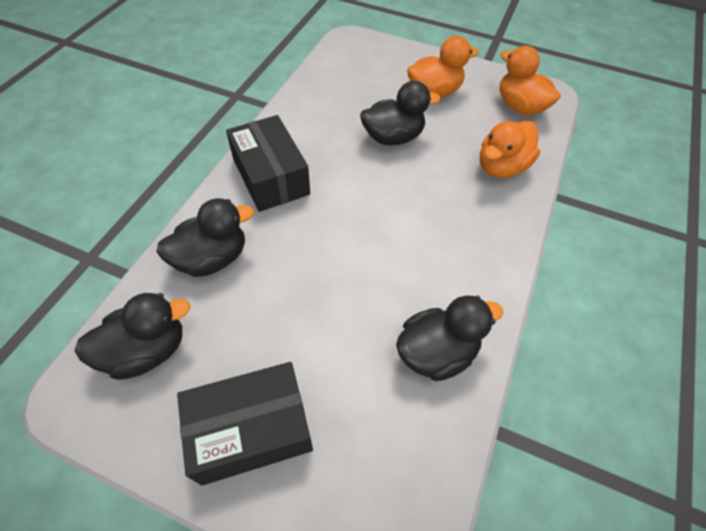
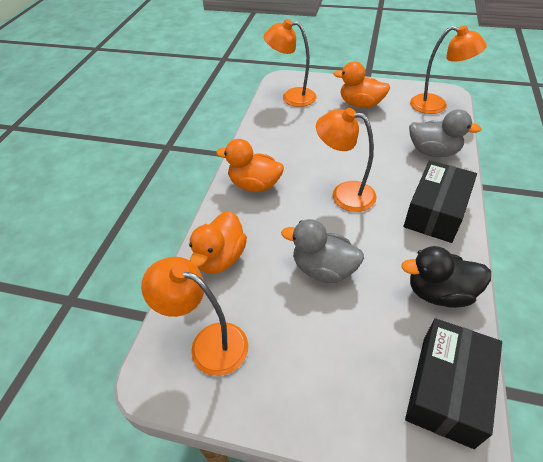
black duck: 4 -> 1
grey duck: 0 -> 2
orange lamp: 0 -> 4

